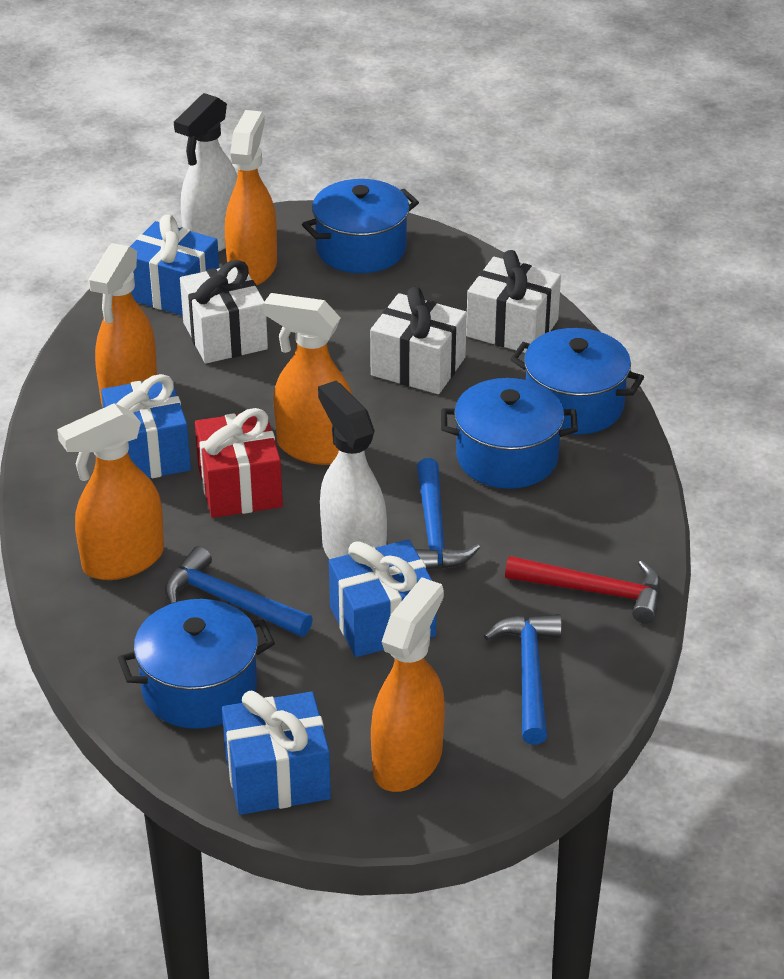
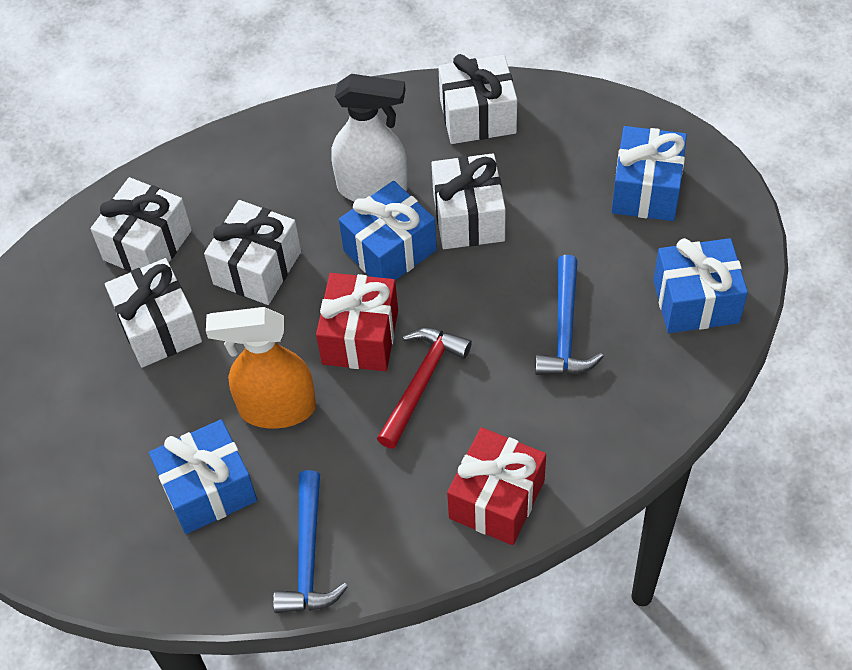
blue hammer: 3 -> 2
blue pot: 4 -> 0
orange spray bottle: 5 -> 1
red gift: 1 -> 2
white gift: 3 -> 5
white spray bottle: 2 -> 1

